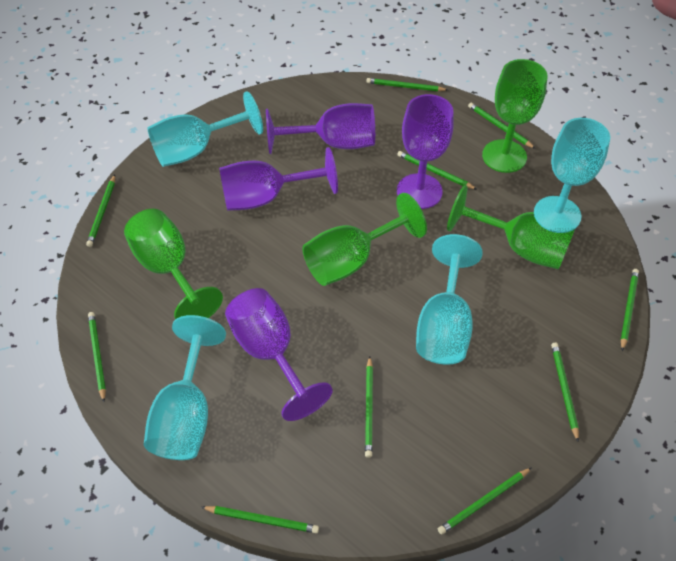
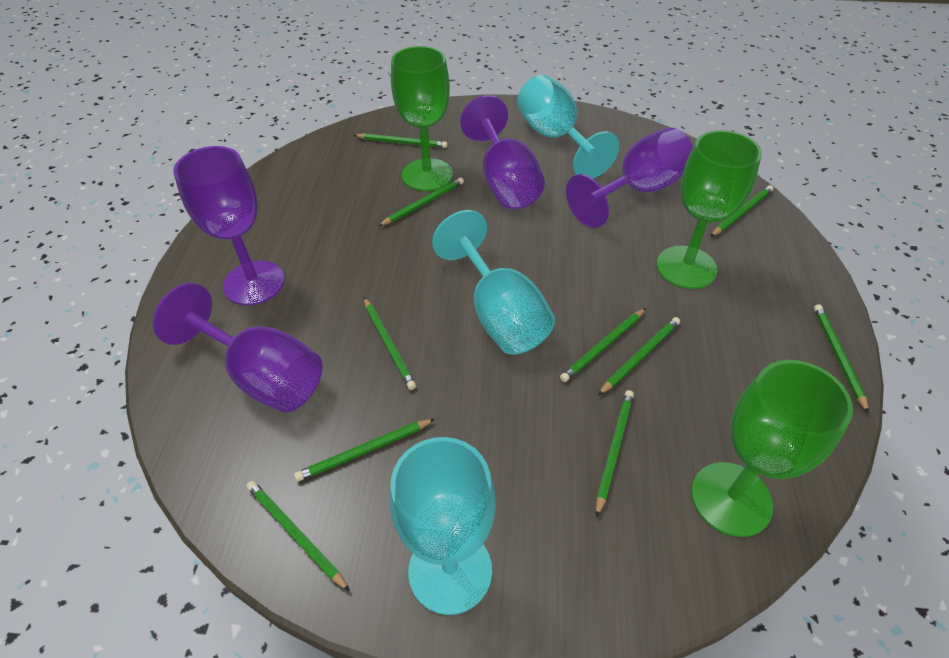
green goblet: 4 -> 3
turquoise goblet: 4 -> 3

